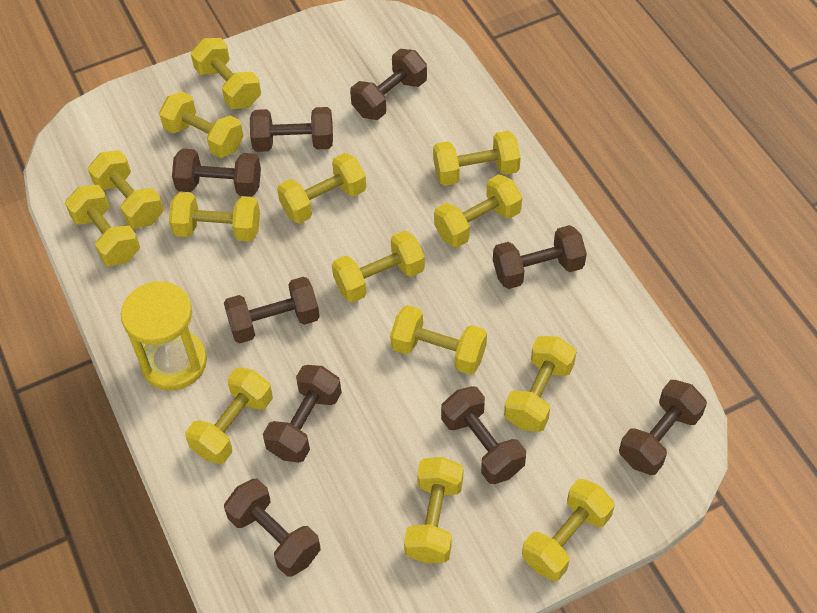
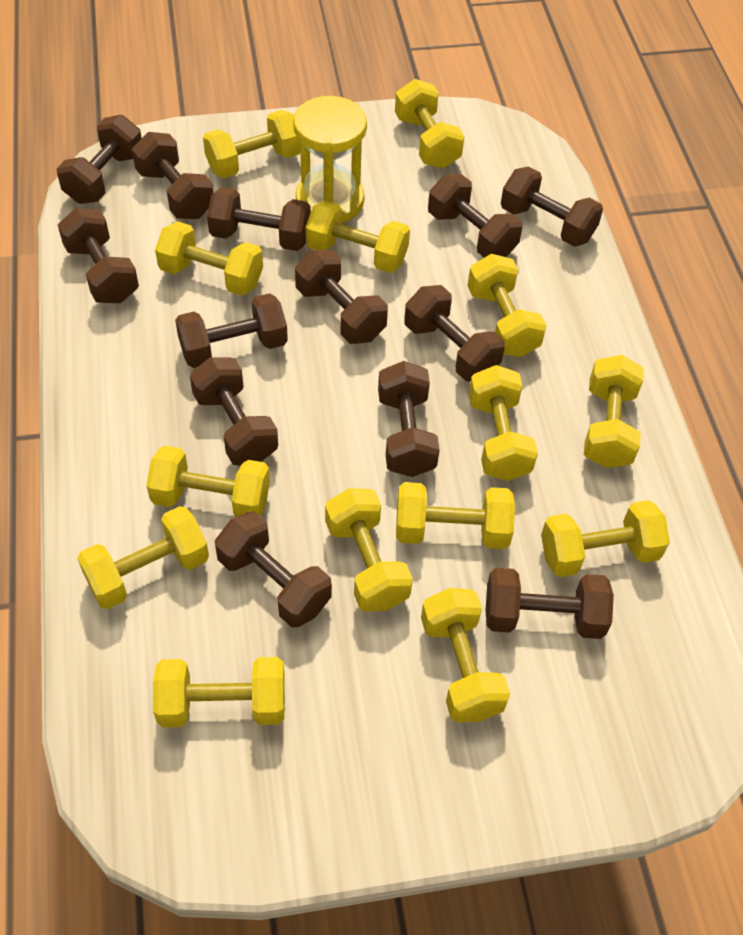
brown dumbbell: 9 -> 13

